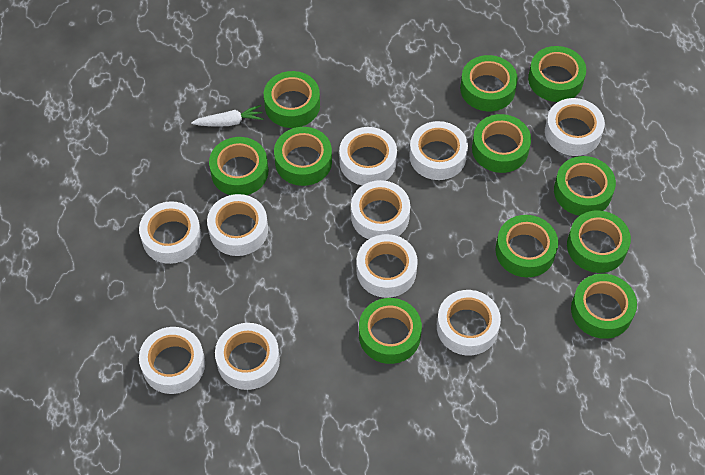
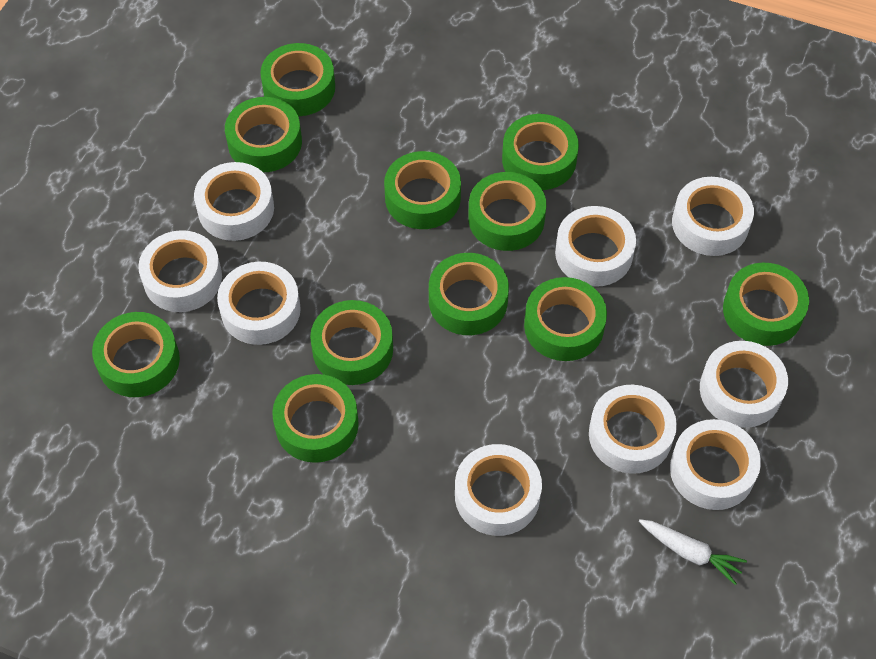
white tape: 10 -> 9

